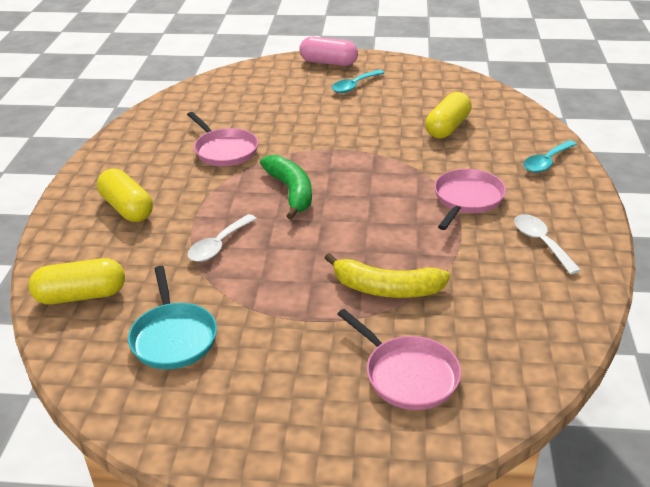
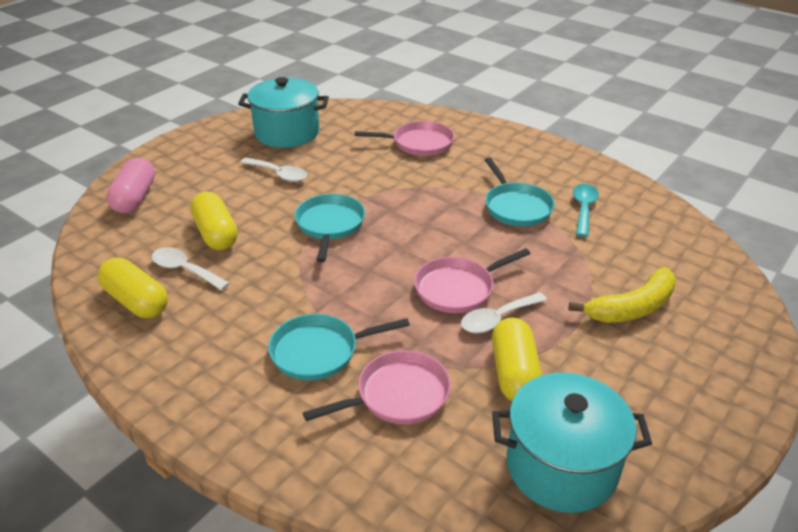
green banana: 1 -> 0
turquoise pan: 1 -> 3
turquoise pot: 0 -> 2
turquoise spoon: 2 -> 1
white spoon: 2 -> 3

